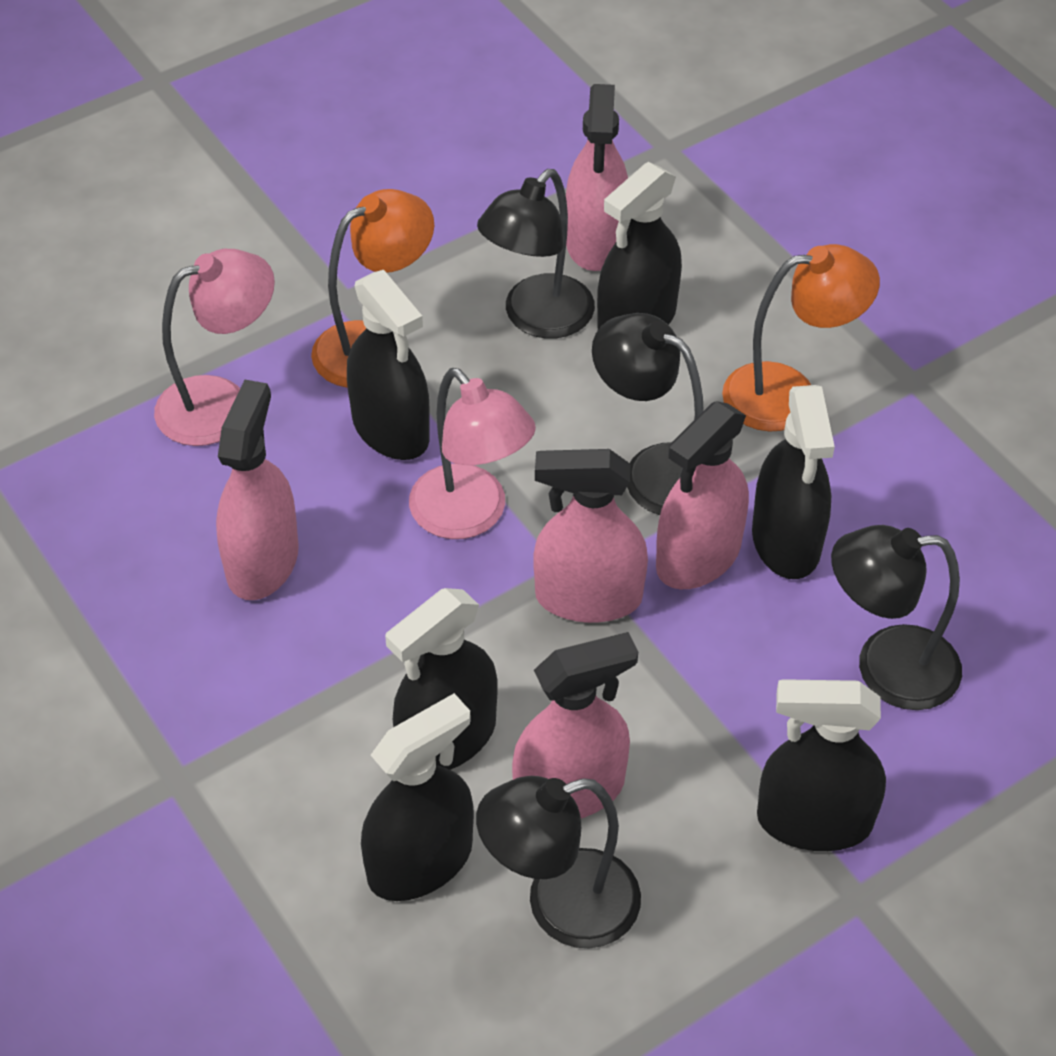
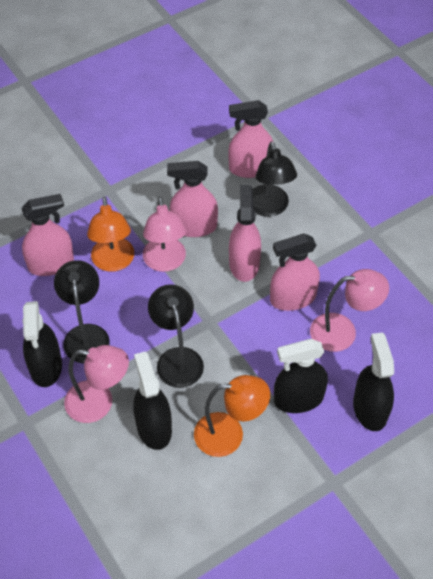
black lamp: 4 -> 3
black spray bottle: 6 -> 4
pink lamp: 2 -> 3

